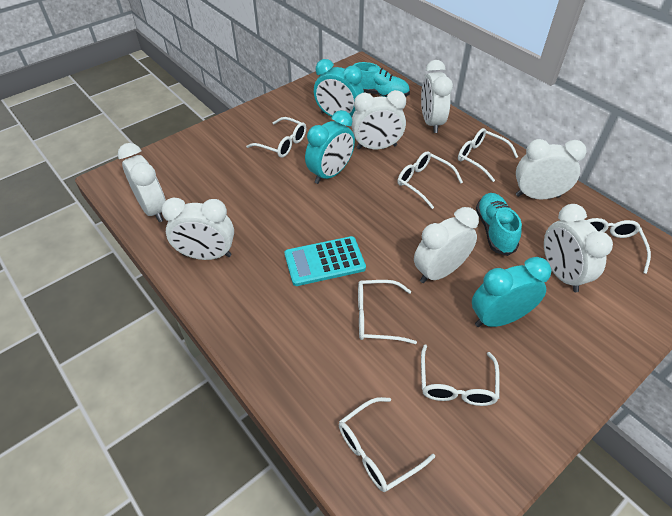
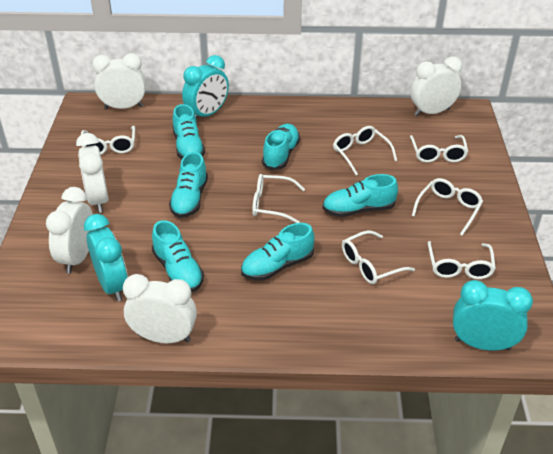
turquoise calculator: 1 -> 0
turquoise shoe: 2 -> 6
white clock: 7 -> 5

